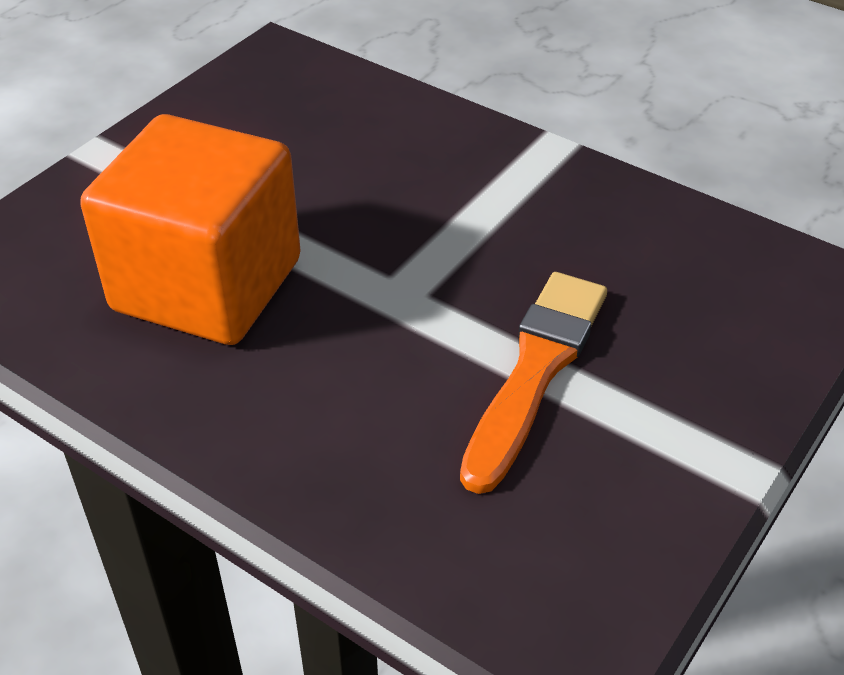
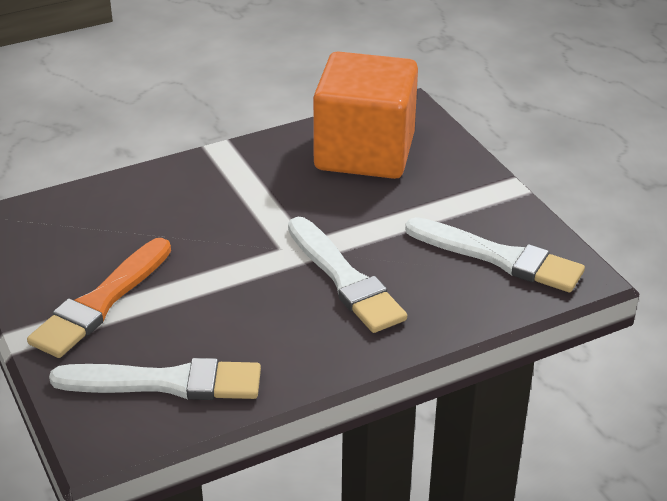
white brush: 0 -> 3

